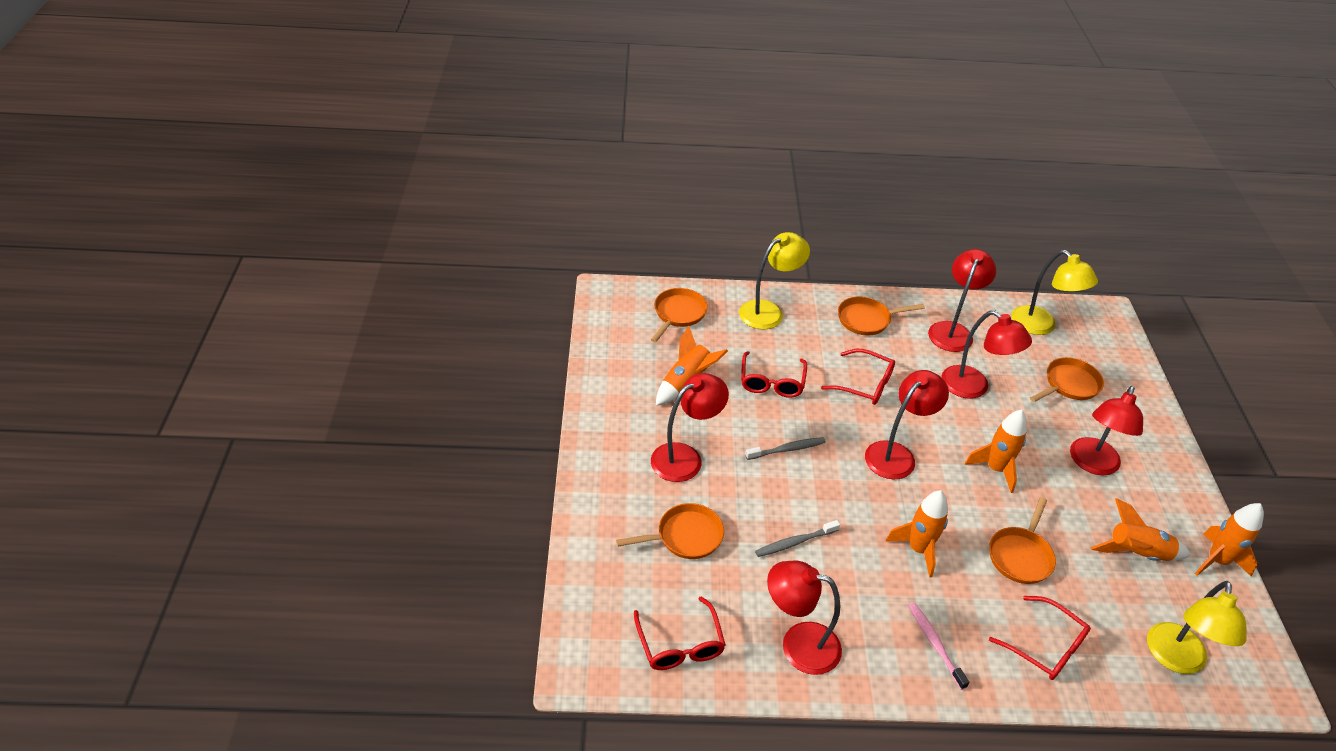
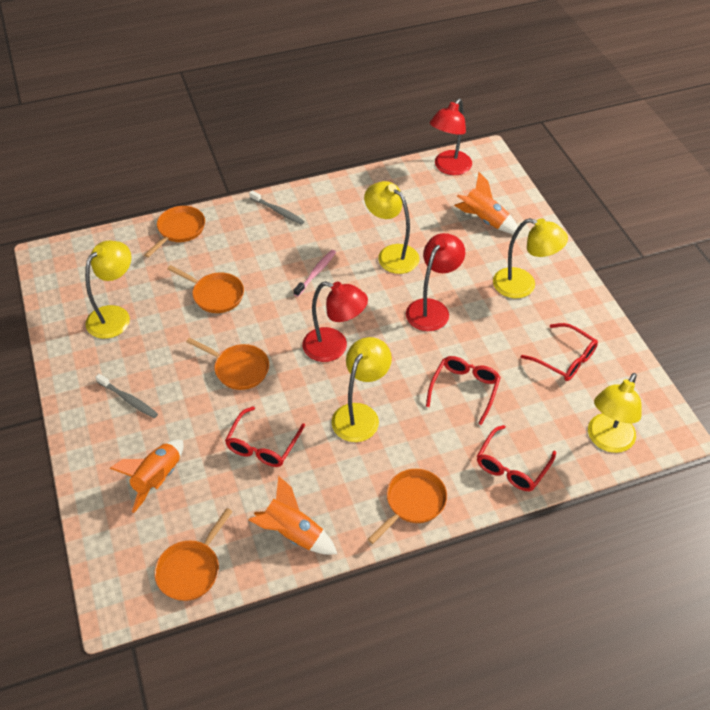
orange rocket: 5 -> 3
red lamp: 6 -> 3
yellow lamp: 3 -> 5

